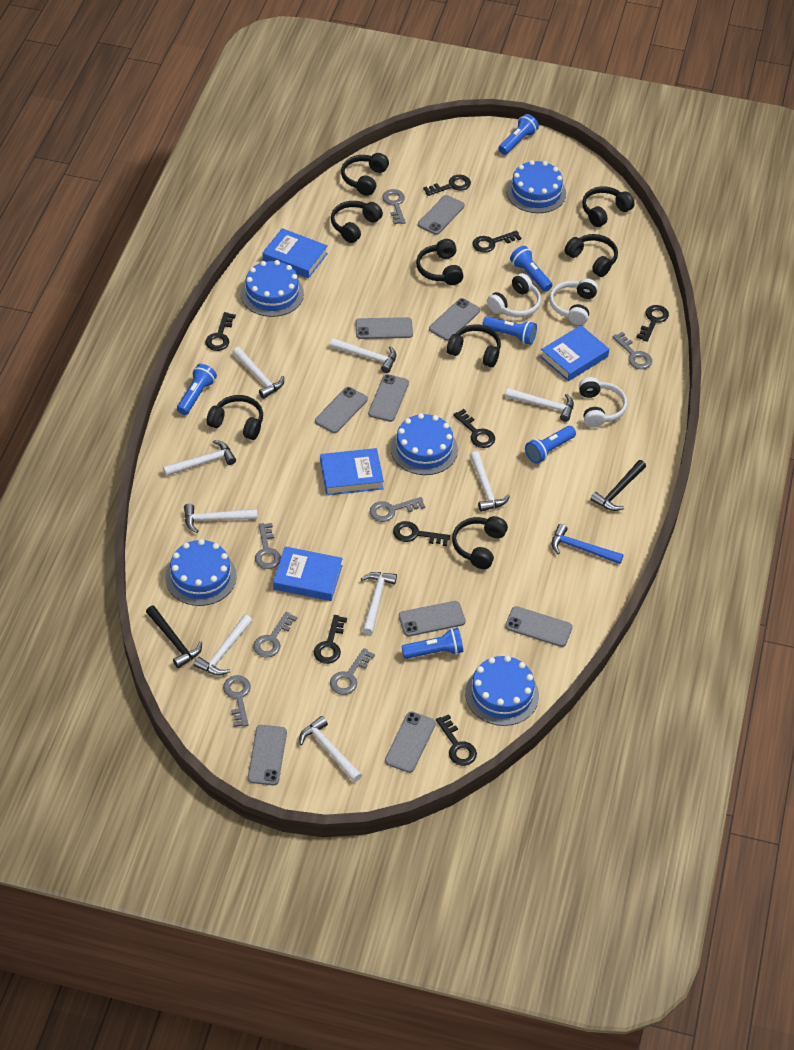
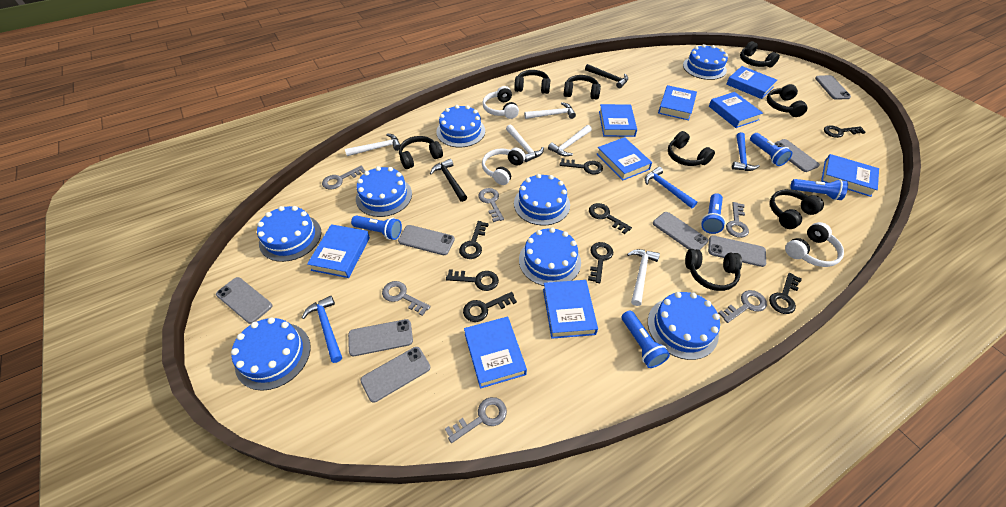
blue book: 4 -> 9
blue cake: 5 -> 8
blue flashlight: 6 -> 5
blue hammer: 1 -> 3
grey key: 7 -> 6
grey phone: 9 -> 8
white hammer: 9 -> 5

